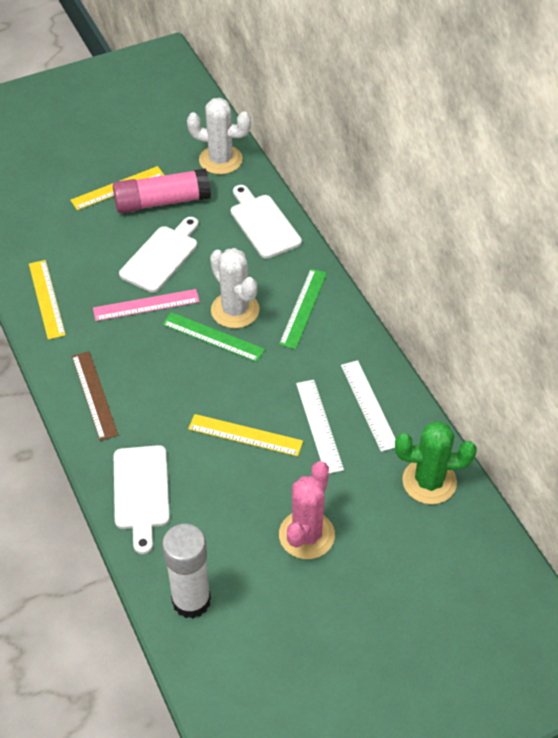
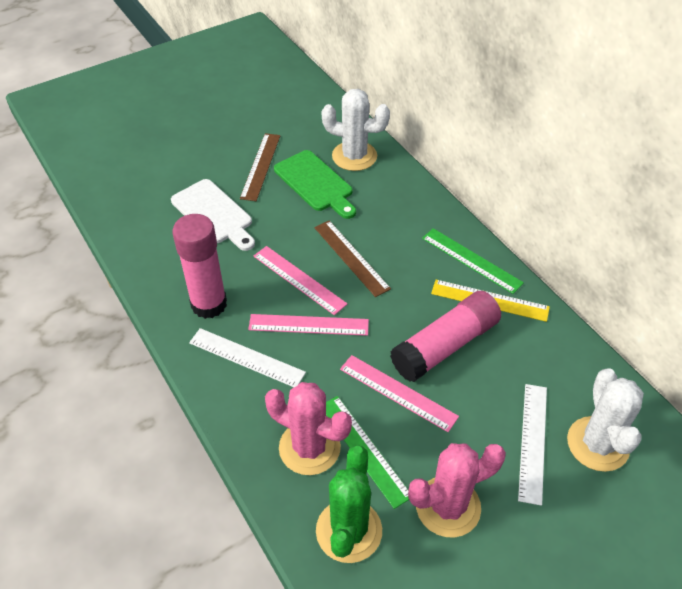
brown ruler: 1 -> 2
green cutting board: 0 -> 1
pink cactus: 1 -> 2
pink glue stick: 1 -> 2
pink ruler: 1 -> 3
white cutting board: 3 -> 1
white glue stick: 1 -> 0
yellow ruler: 3 -> 1

